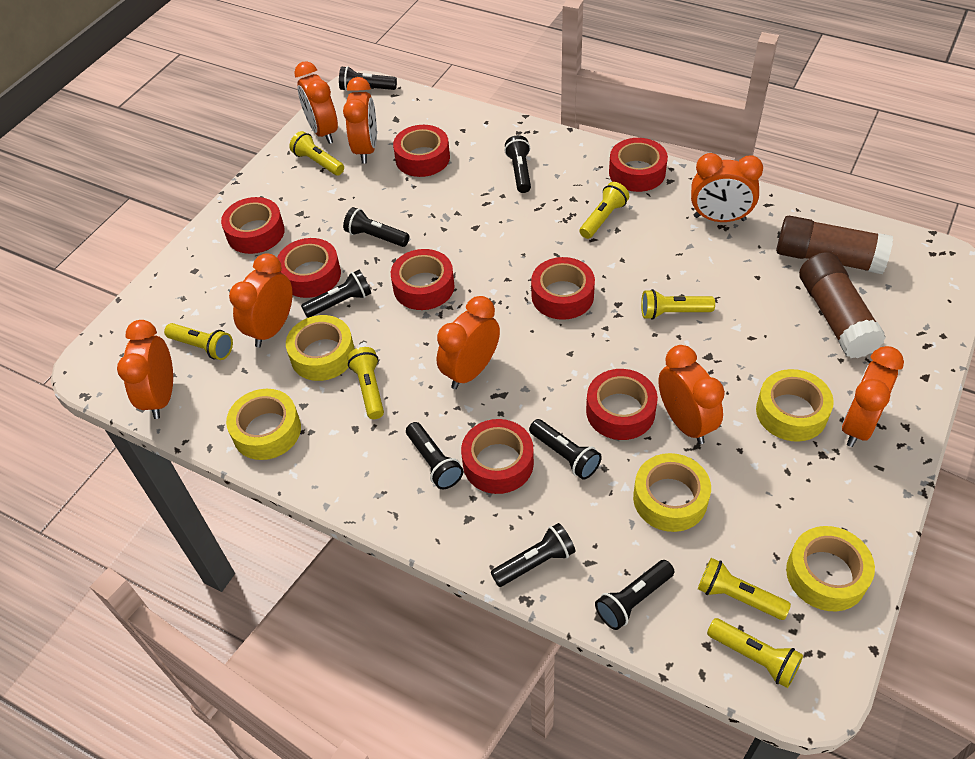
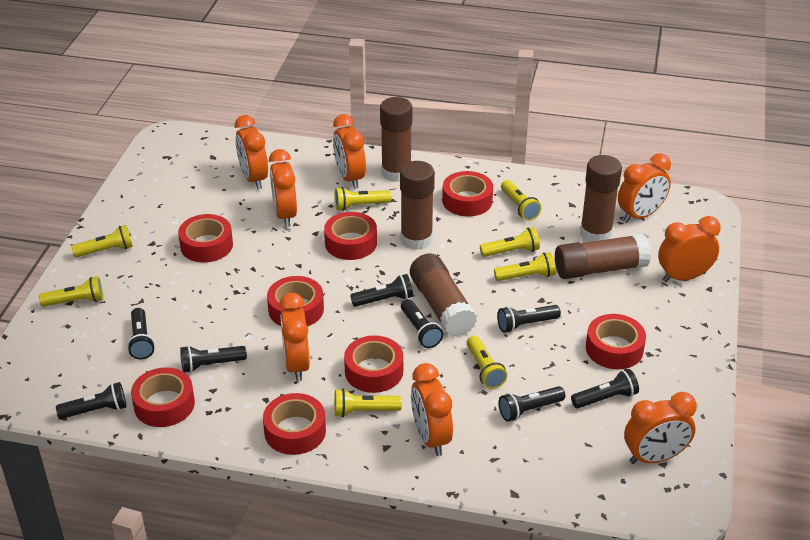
brown glue stick: 2 -> 5
yellow flashlight: 7 -> 8
yellow tape: 5 -> 0

